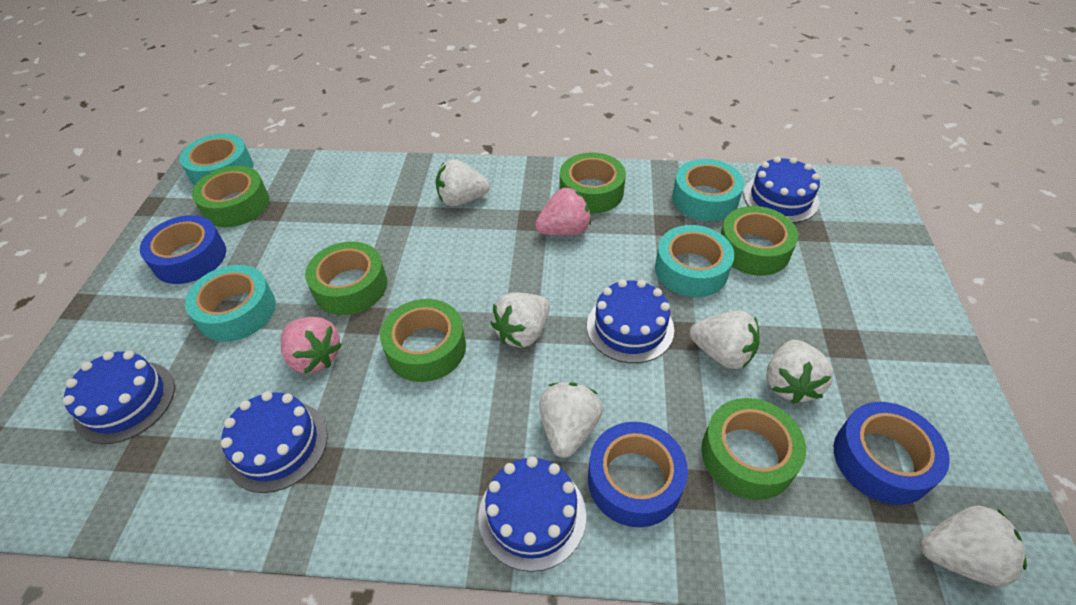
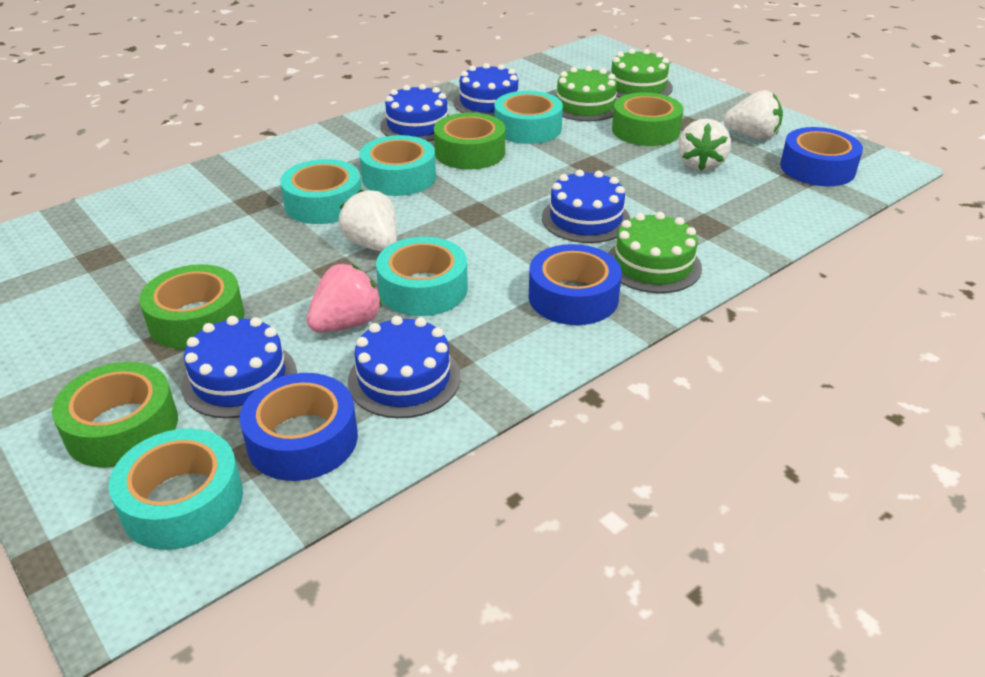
green cake: 0 -> 3
green tape: 6 -> 4
pink strawberry: 2 -> 1
turquoise tape: 4 -> 5
white strawberry: 6 -> 3

